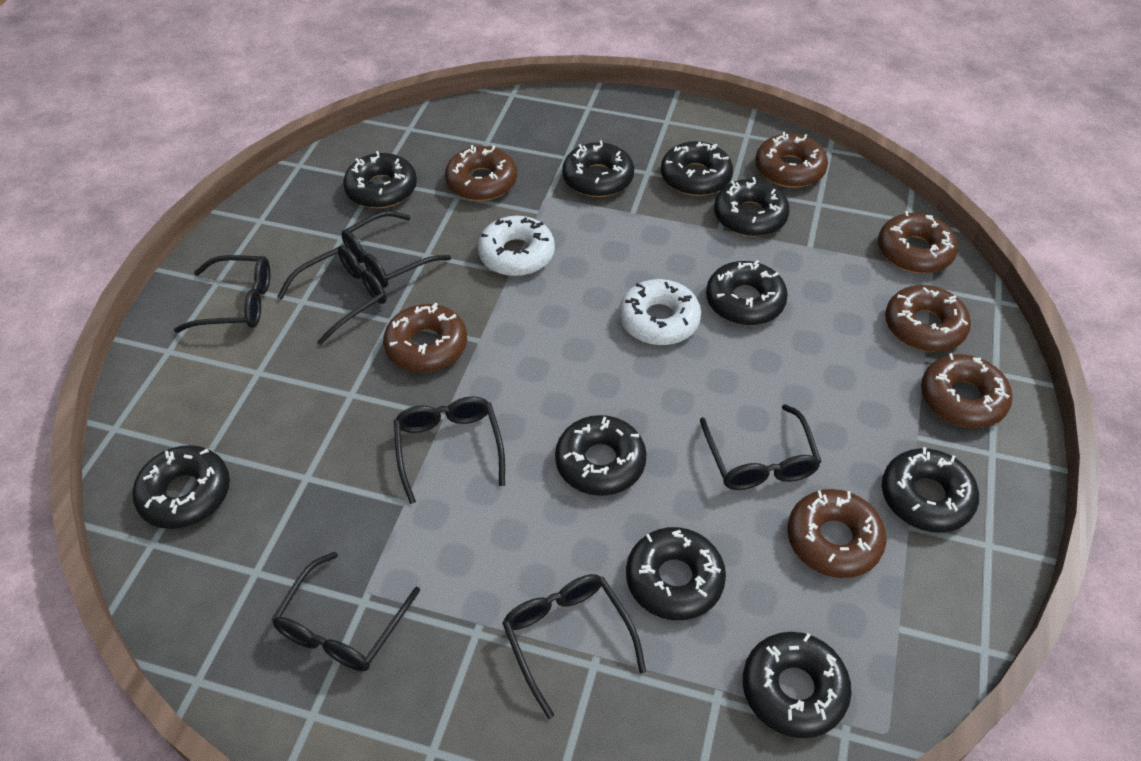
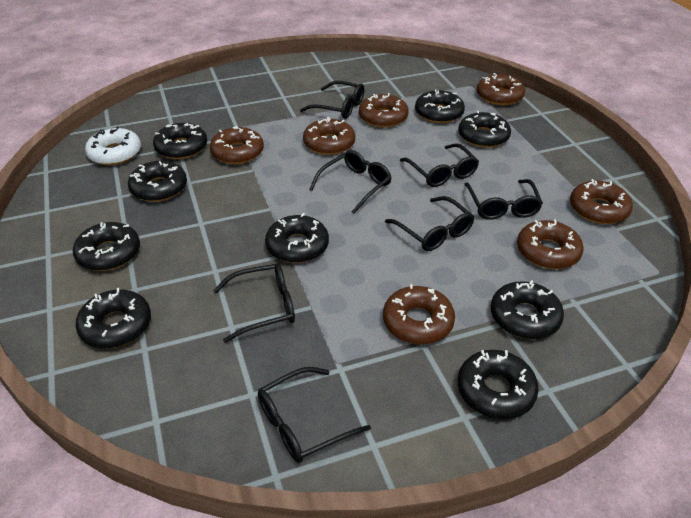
black donut: 10 -> 9
white donut: 2 -> 1

